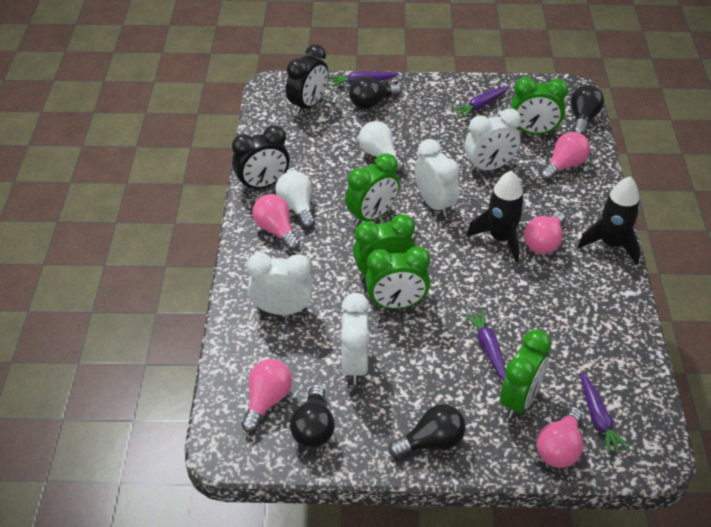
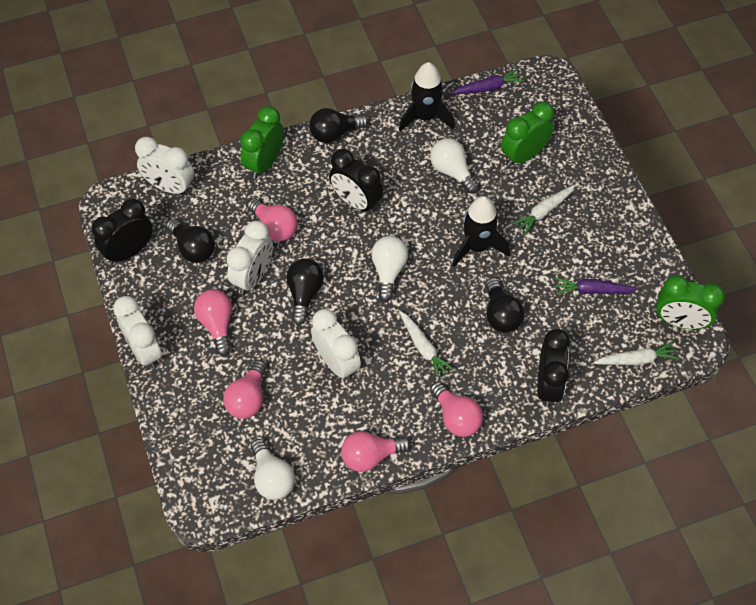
black clock: 2 -> 3
green clock: 5 -> 3
purple carrot: 4 -> 2
white carrot: 0 -> 3
white light bulb: 2 -> 3

